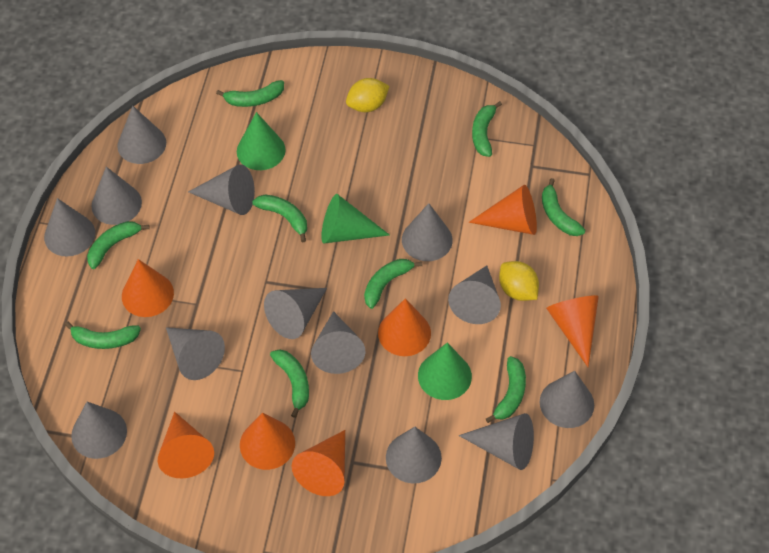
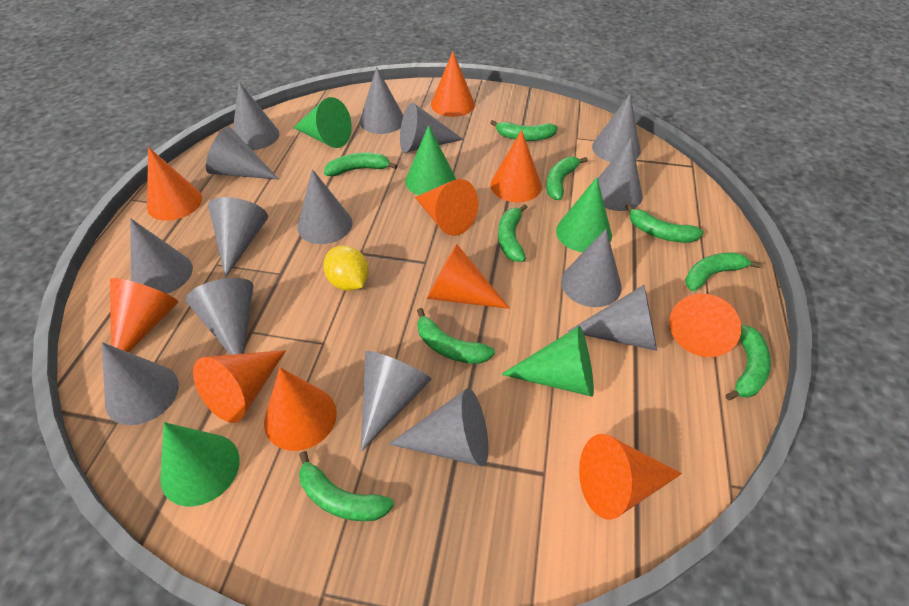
green cone: 3 -> 5
grey cone: 13 -> 15
orange cone: 7 -> 10
yellow lemon: 2 -> 1

